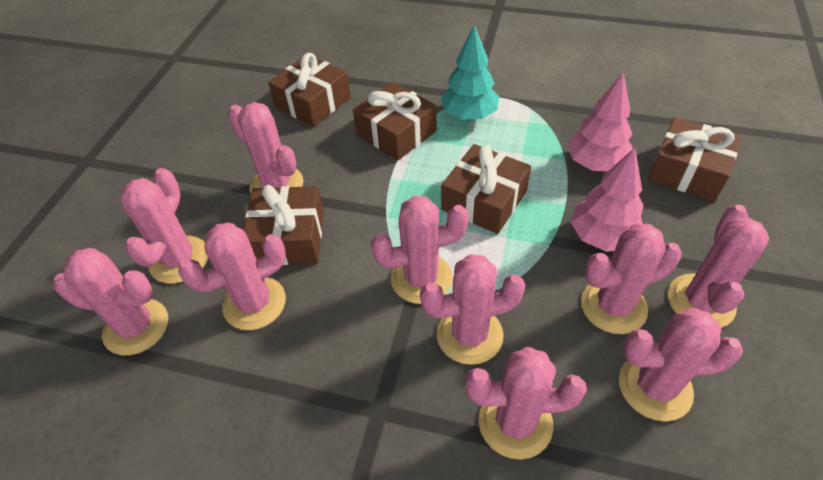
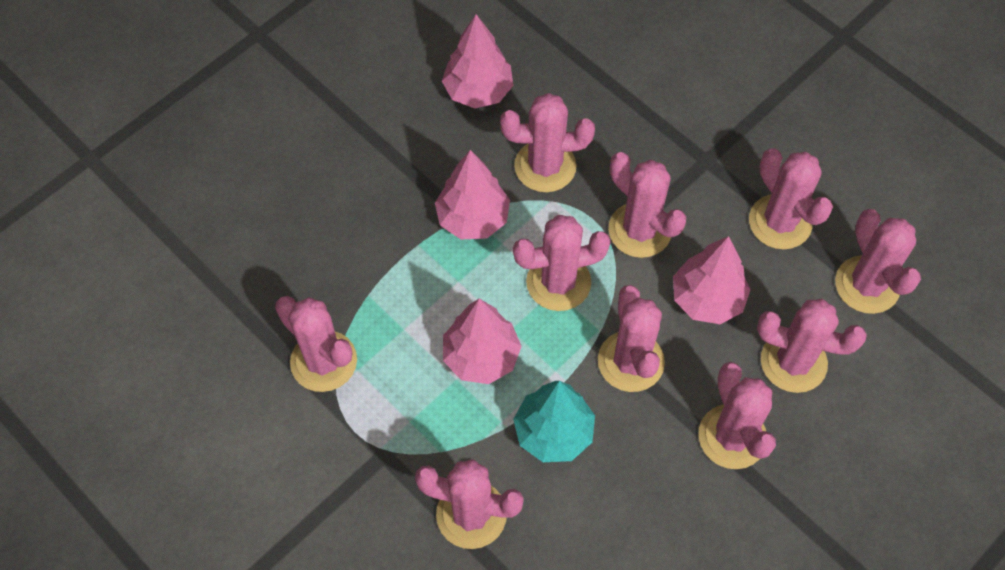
brown gift: 5 -> 0
pink tree: 2 -> 4

